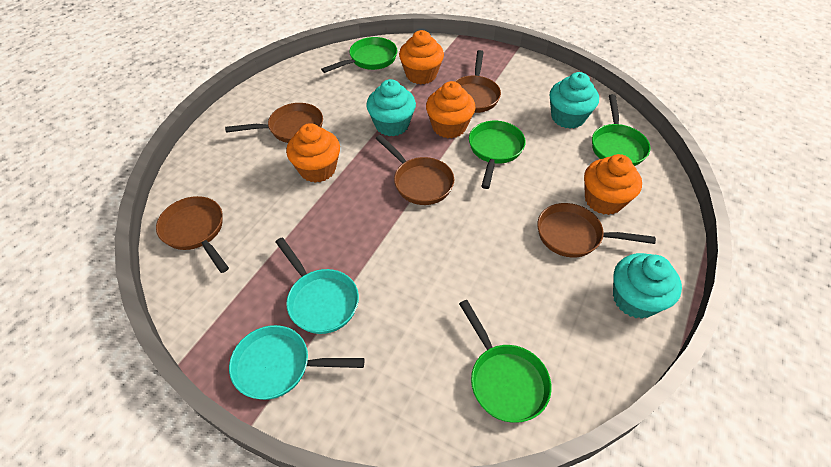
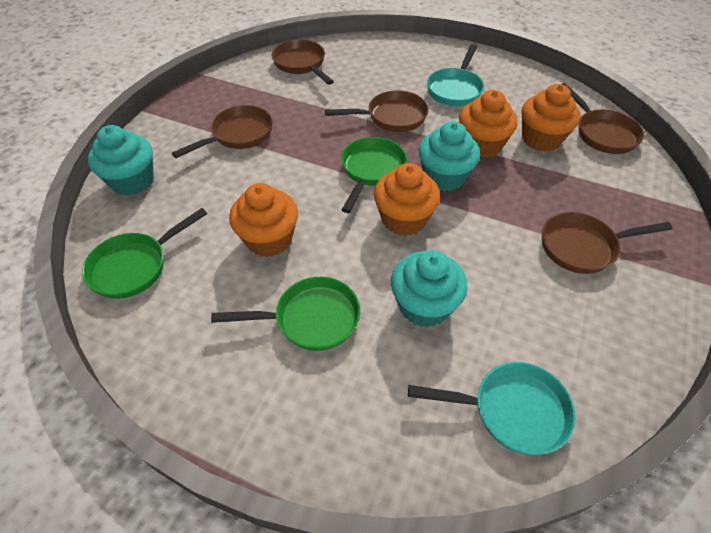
green pan: 4 -> 3

